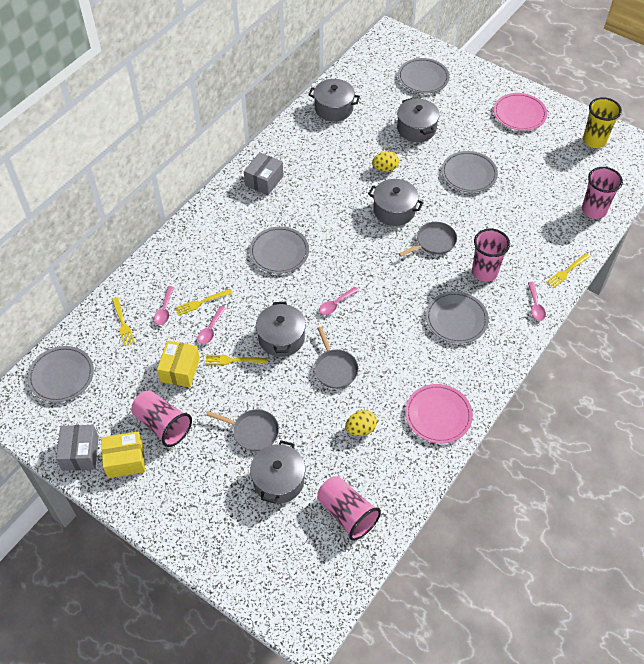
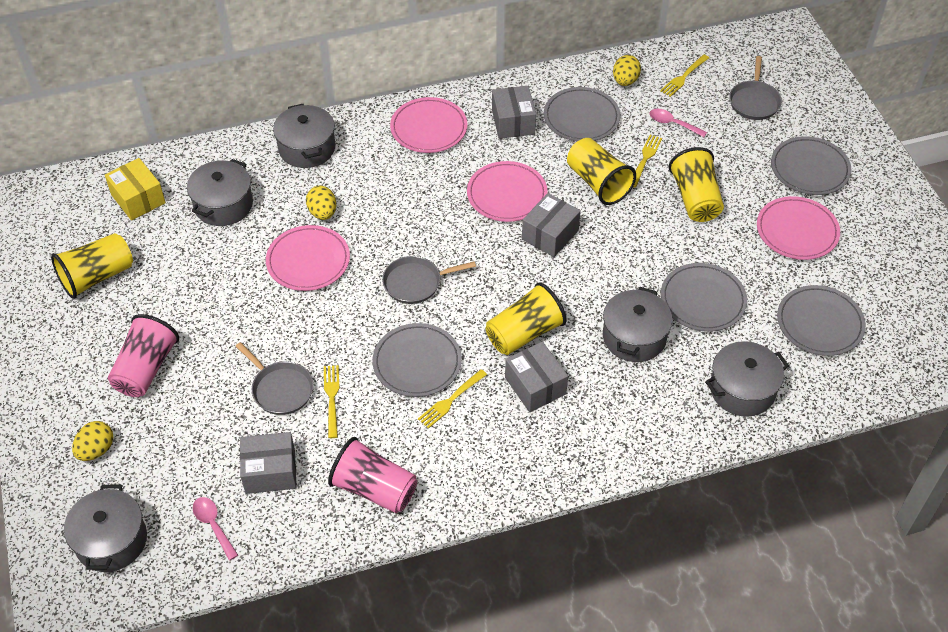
grey box: 2 -> 4
pink cup: 4 -> 2
pink plate: 2 -> 4
pink spoon: 4 -> 2
yellow box: 2 -> 1
yellow cup: 1 -> 4
yellow egg: 2 -> 3

